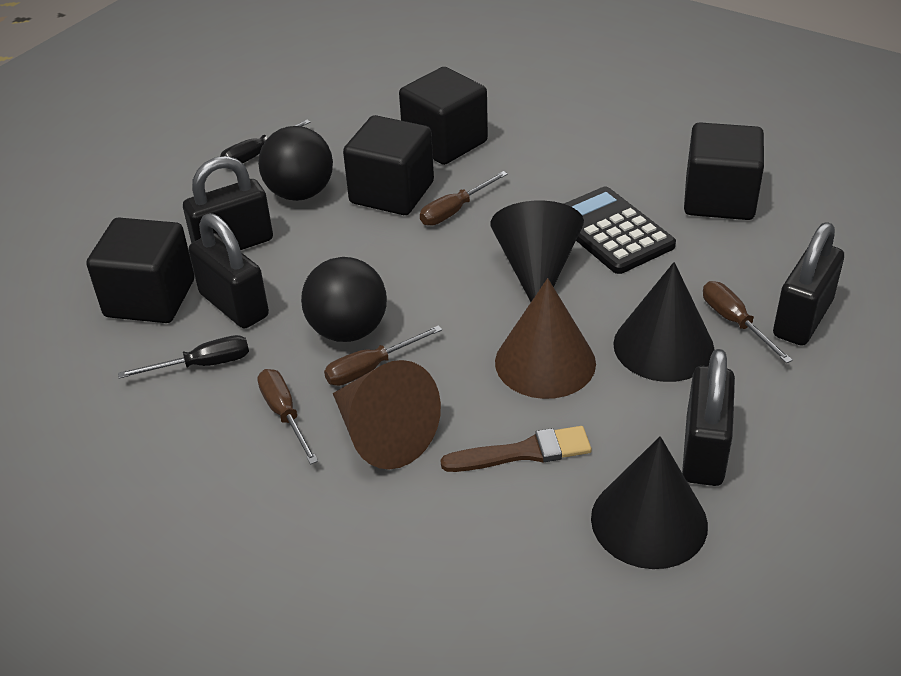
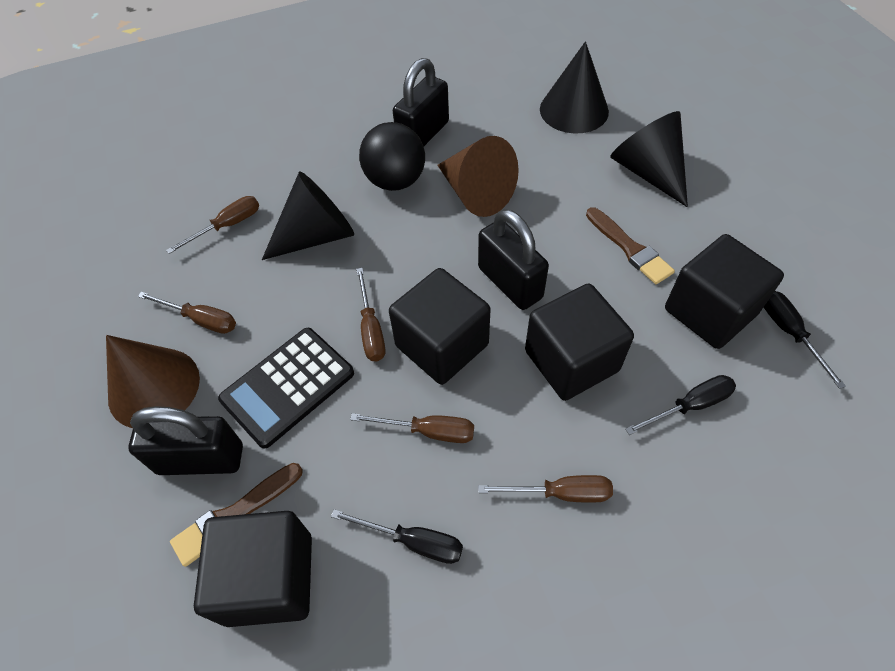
black ball: 2 -> 1
black padlock: 4 -> 3
black screwdriver: 2 -> 3
brown brush: 1 -> 2
brown screwdriver: 4 -> 5

